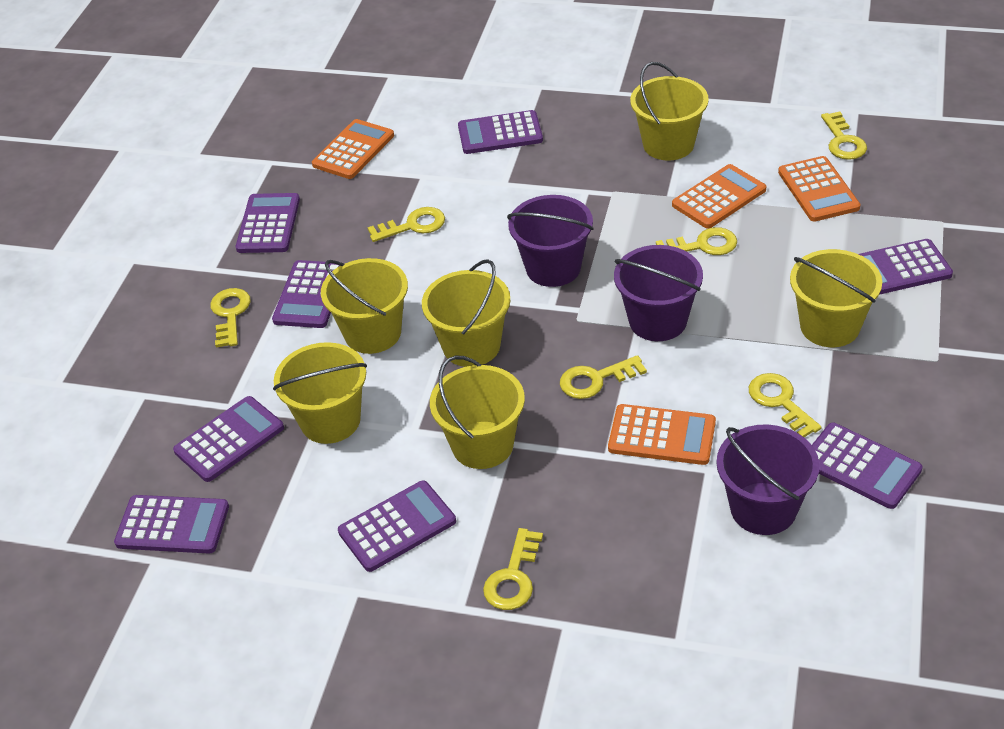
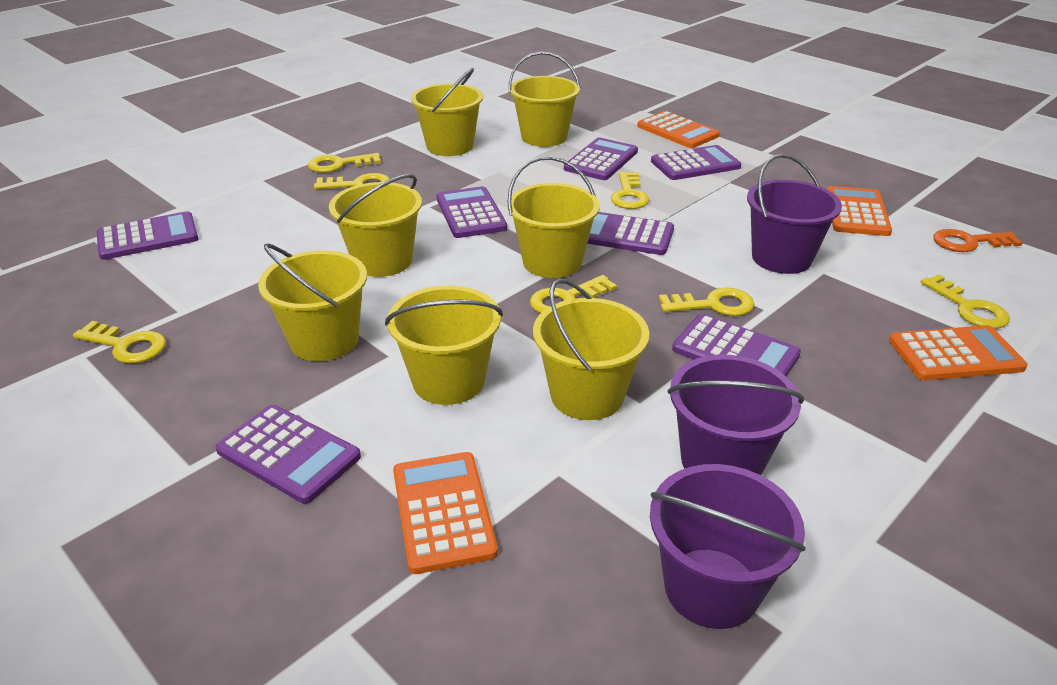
orange key: 0 -> 1
purple calculator: 8 -> 7
yellow bucket: 6 -> 7

